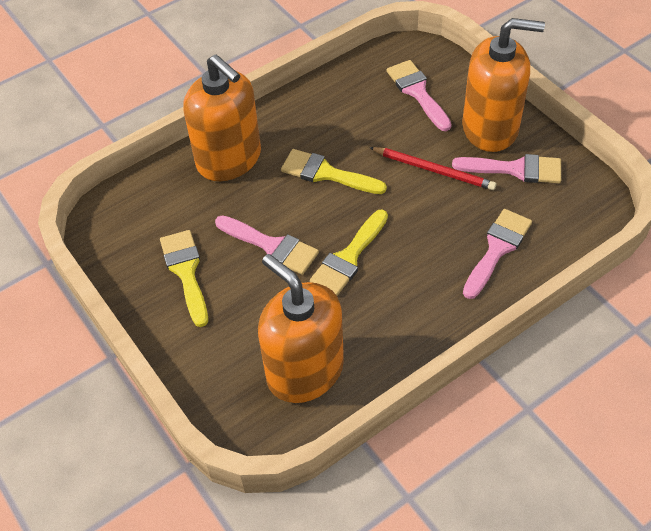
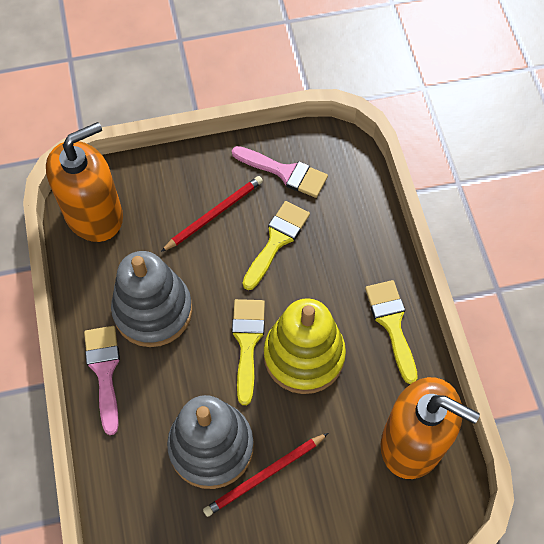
grey stacking toy: 0 -> 2
orange soap dispenser: 3 -> 2
pink brush: 4 -> 2
red pencil: 1 -> 2
yellow stacking toy: 0 -> 1

